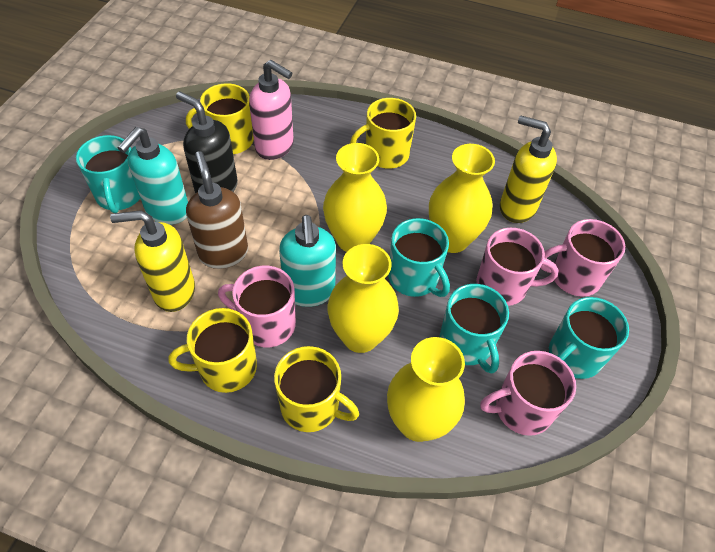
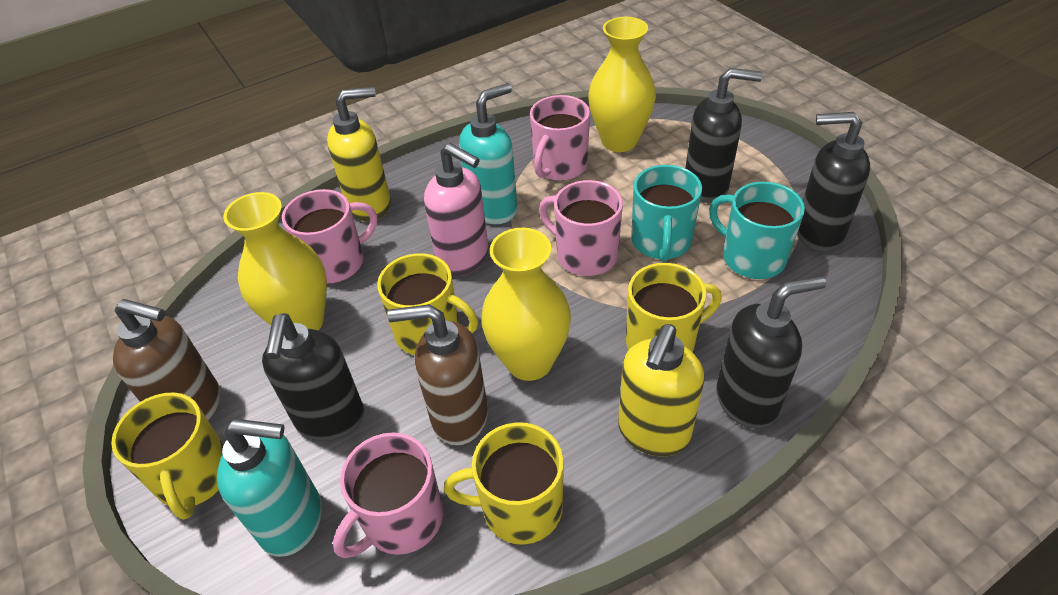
black soap dispenser: 1 -> 4
brown soap dispenser: 1 -> 2
turquoise mug: 4 -> 2
yellow vase: 4 -> 3

